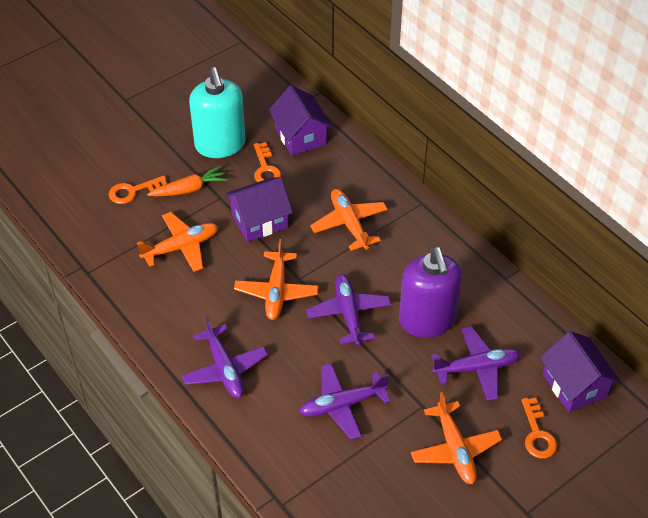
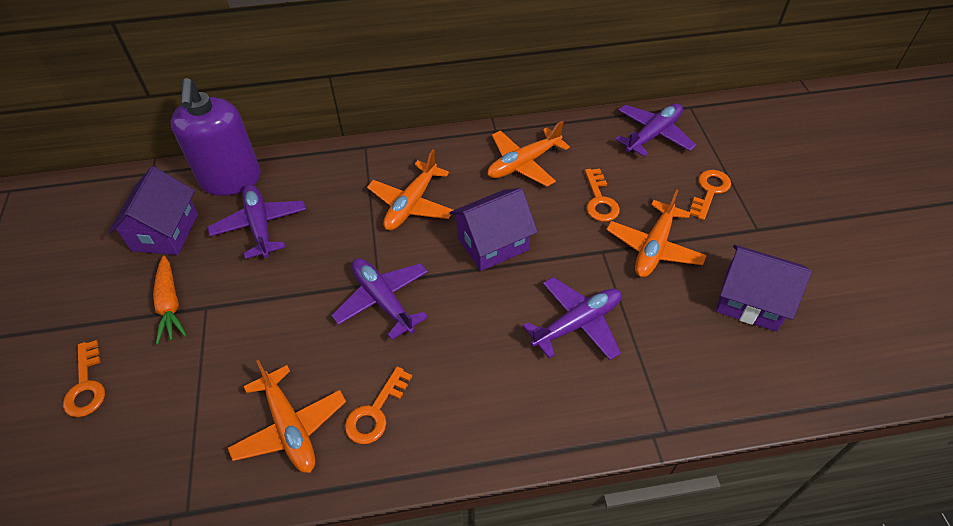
orange key: 3 -> 4
turquoise soap dispenser: 1 -> 0

